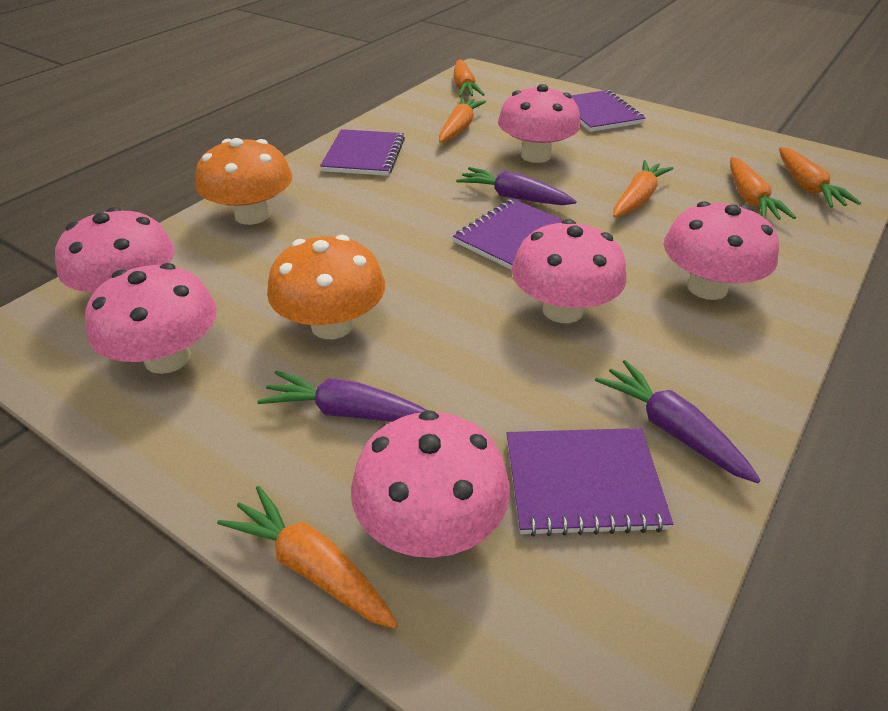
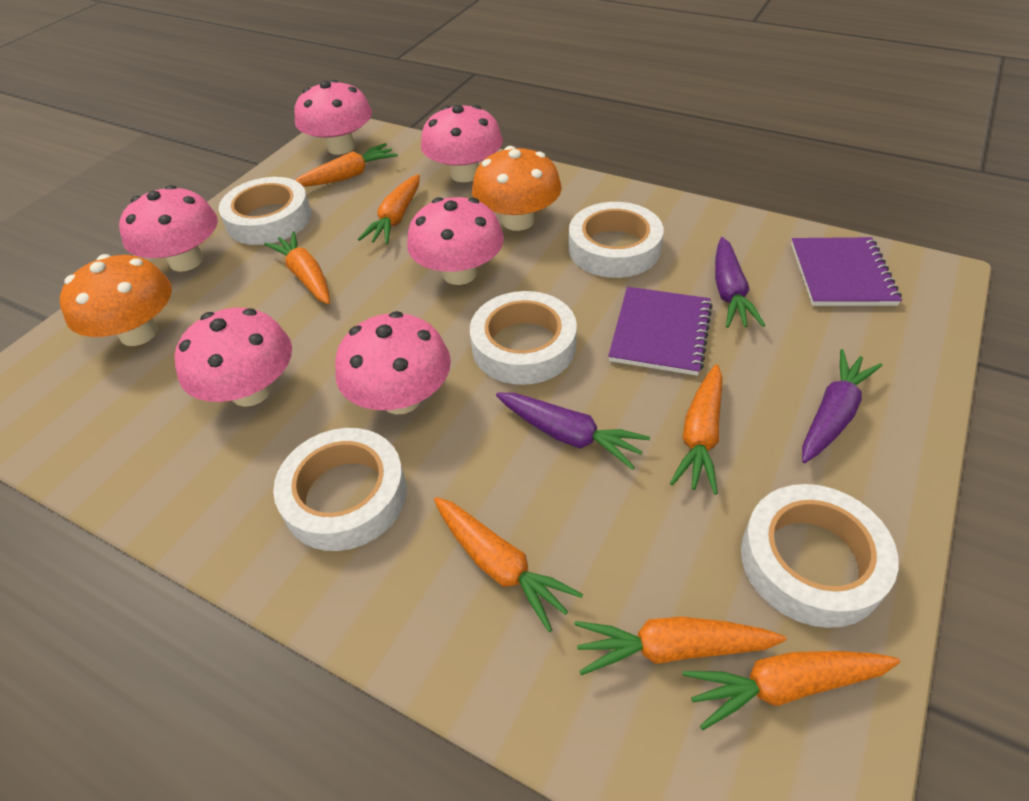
orange carrot: 6 -> 7
purple notebook: 4 -> 2
white tape: 0 -> 5

